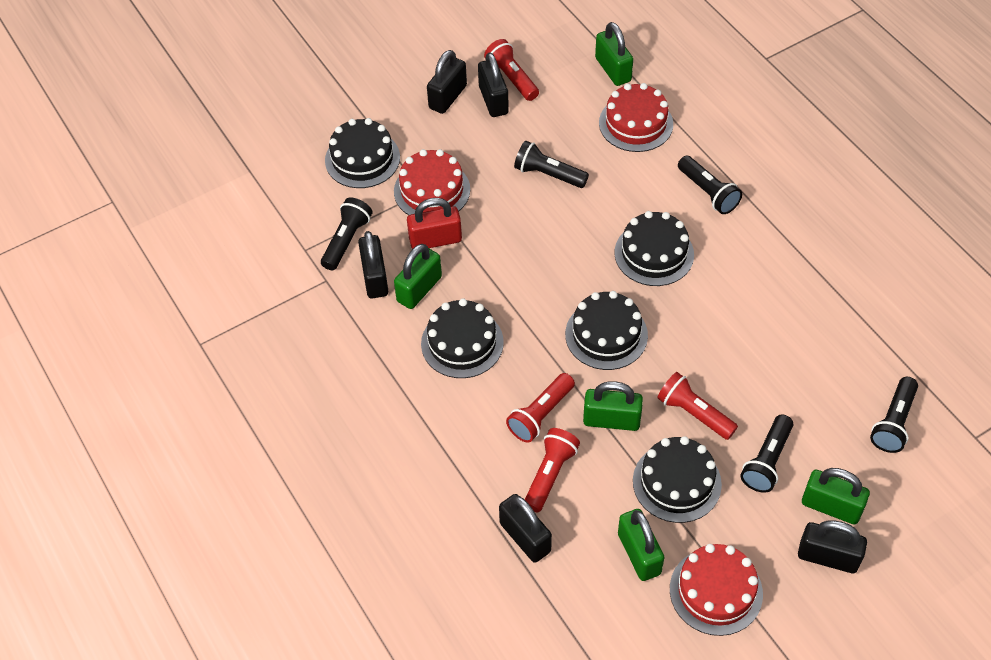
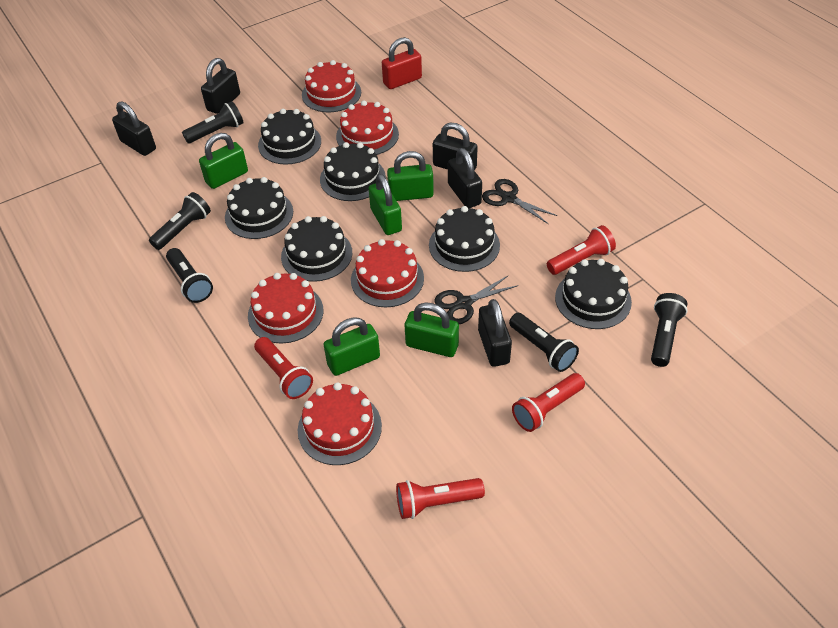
black cake: 5 -> 6
black scissors: 0 -> 2
red cake: 3 -> 5

